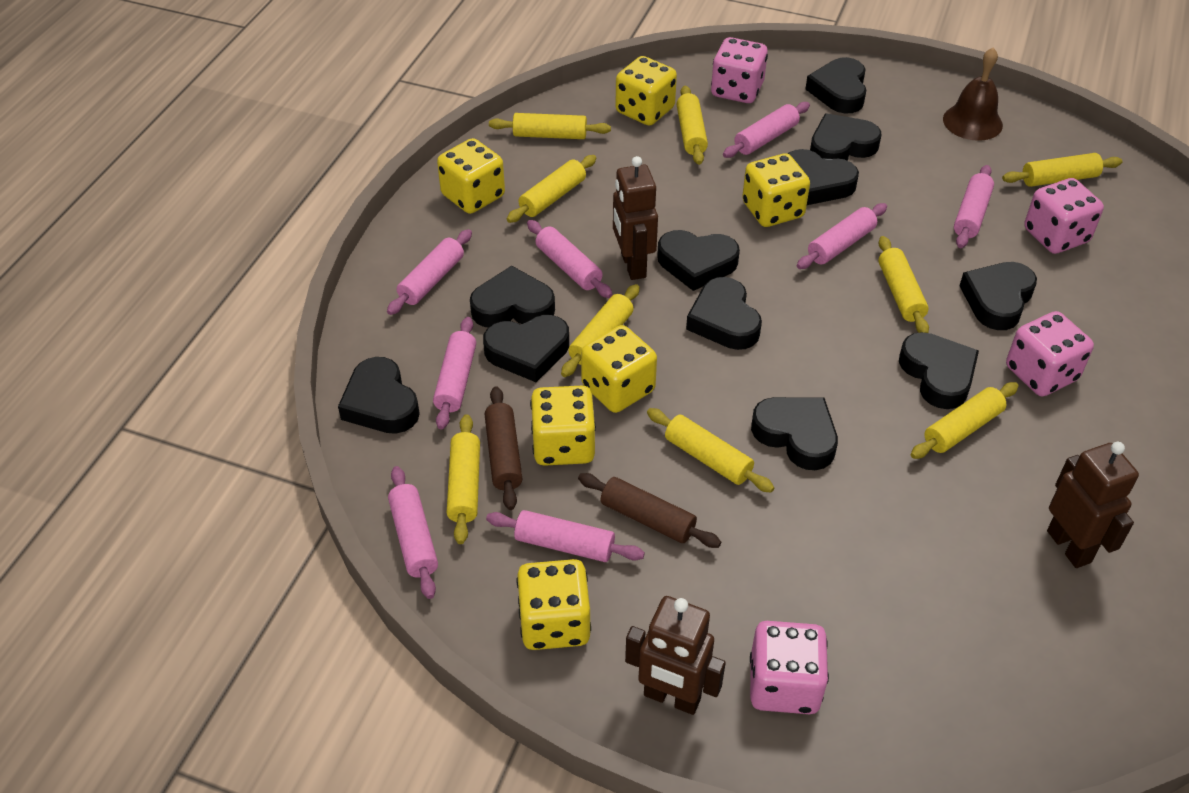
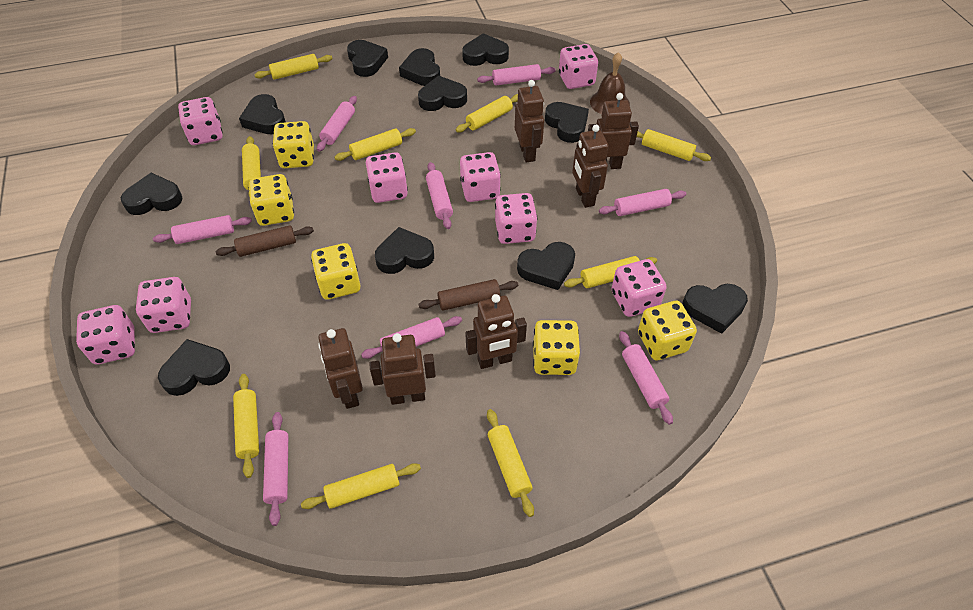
brown robot: 3 -> 6
pink dice: 4 -> 8
yellow dice: 6 -> 5

